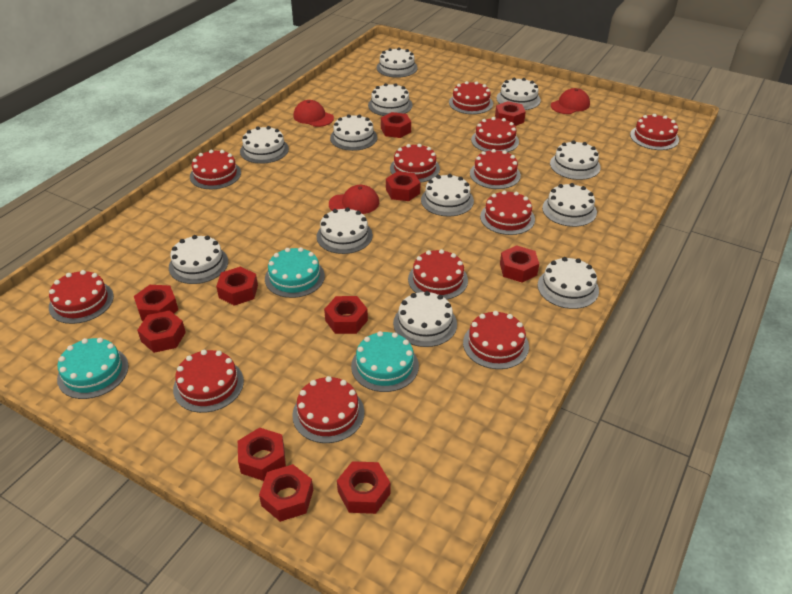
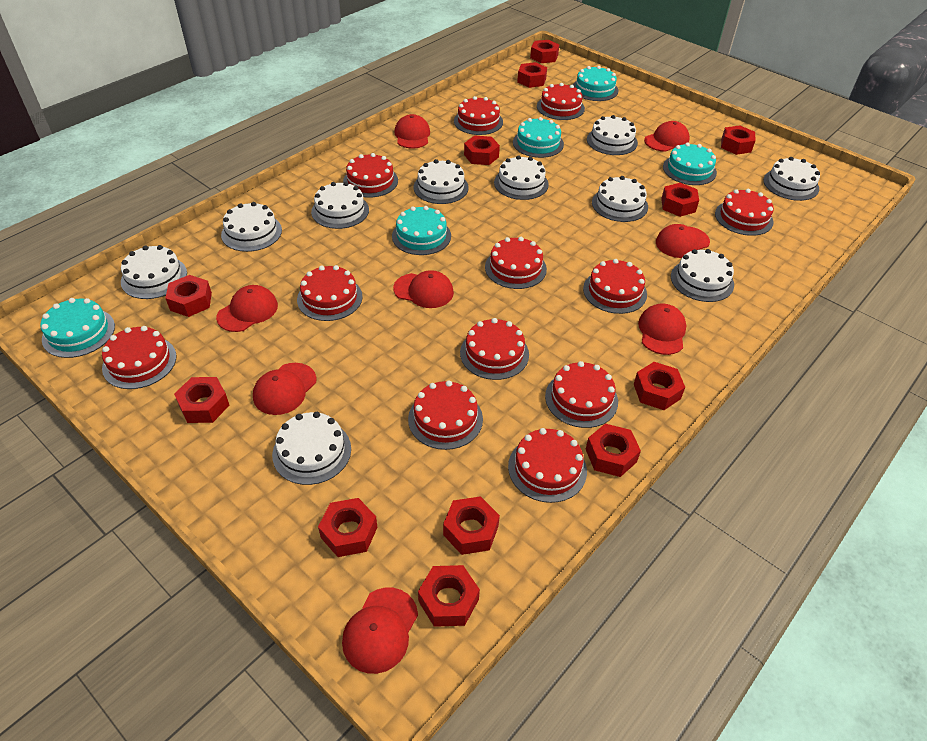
red cap: 3 -> 8
red nut: 11 -> 12
turquoise cake: 3 -> 5
white cake: 12 -> 10

